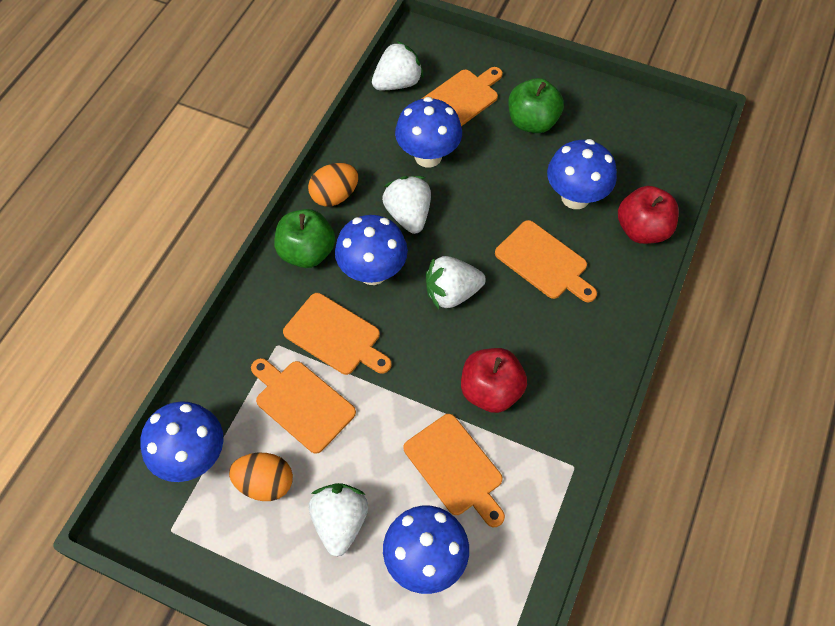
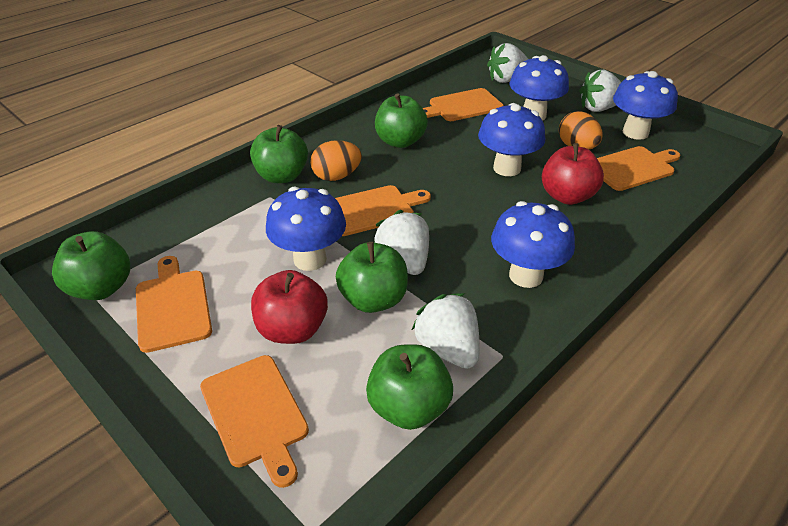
green apple: 2 -> 5

